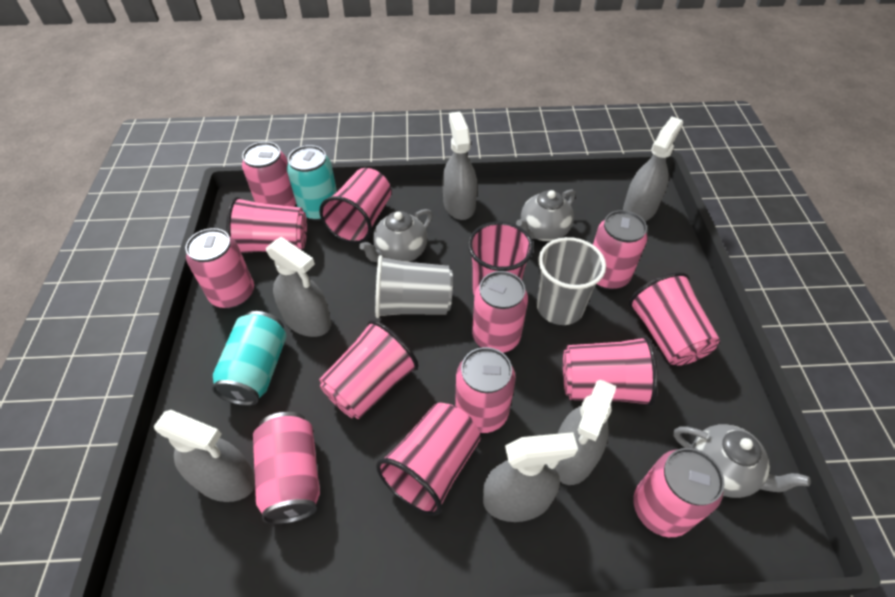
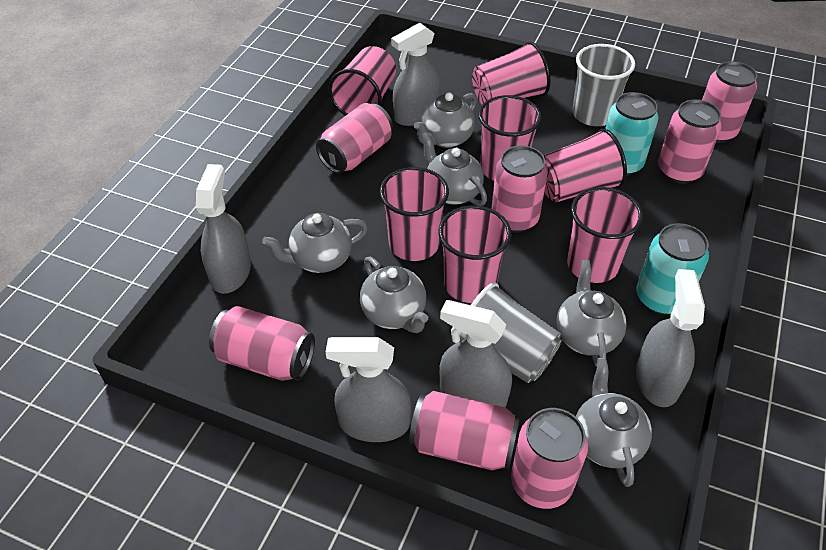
grey spray bottle: 6 -> 5
grey teapot: 3 -> 6

